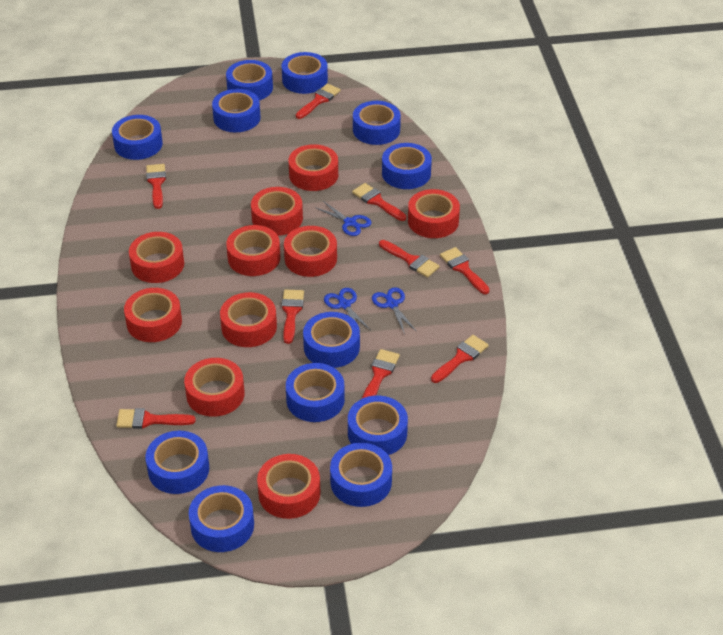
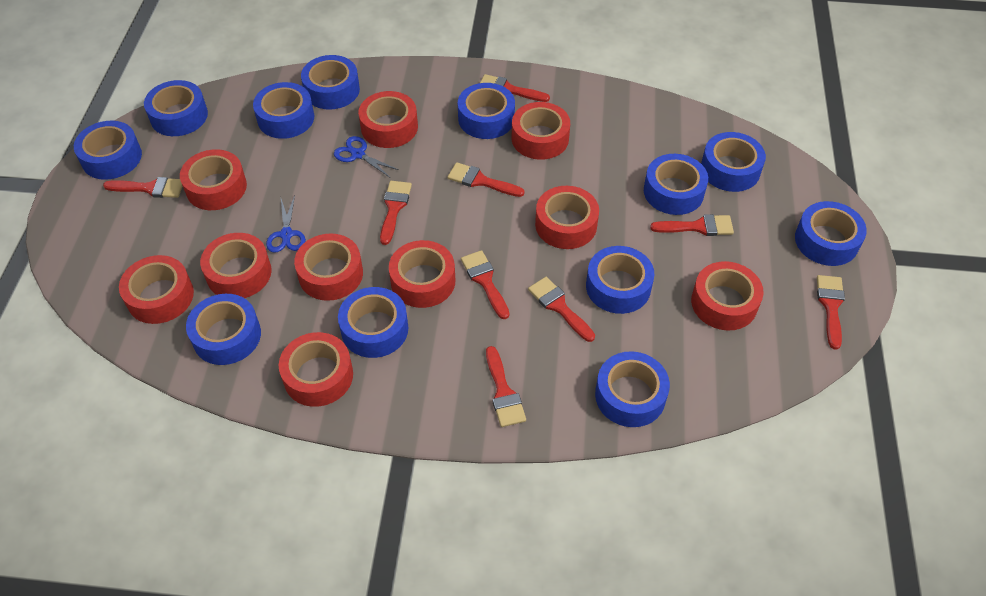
blue scissors: 3 -> 2

